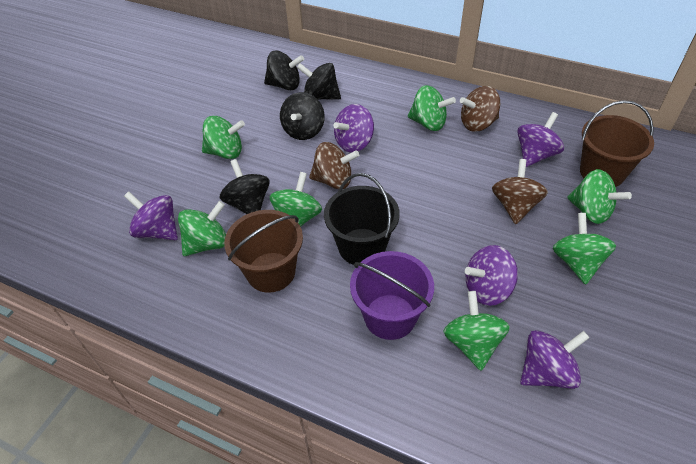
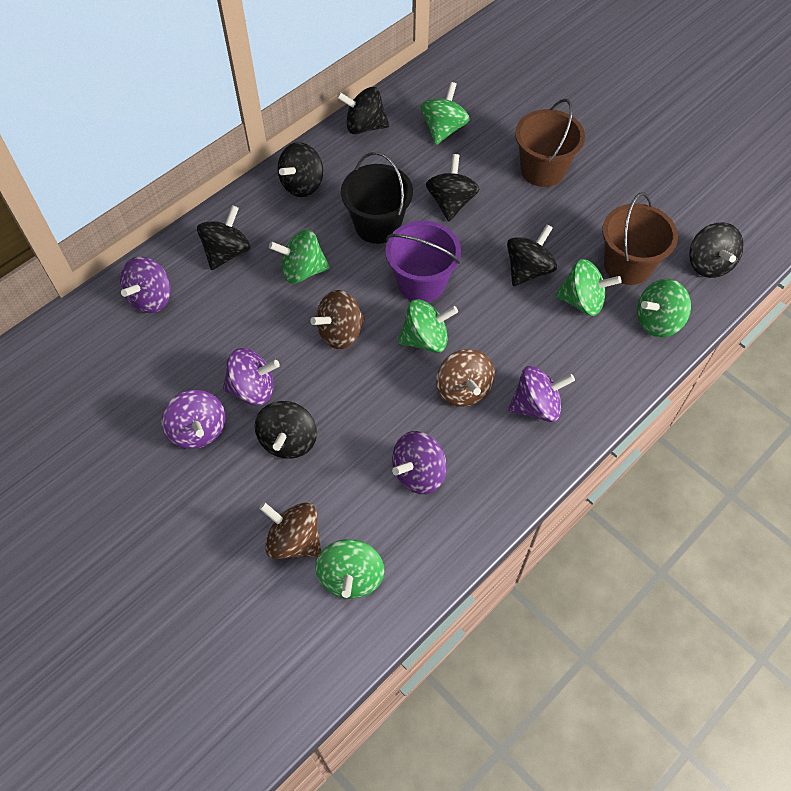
black spinning top: 4 -> 7
green spinning top: 7 -> 6

